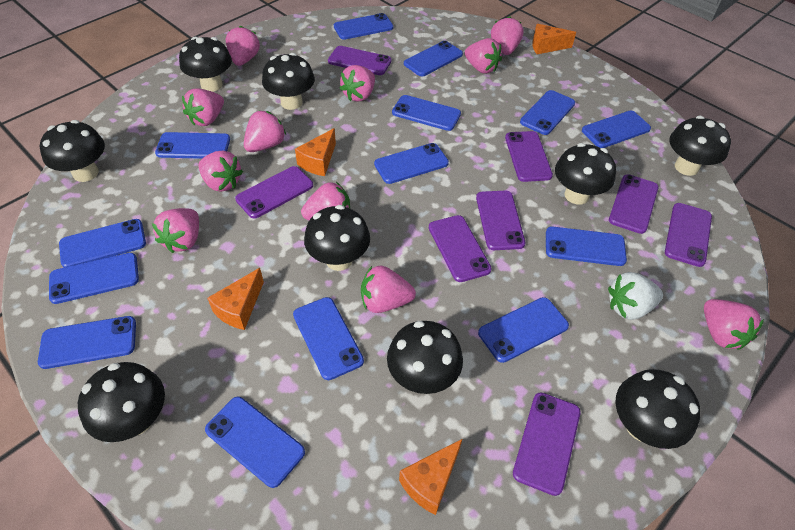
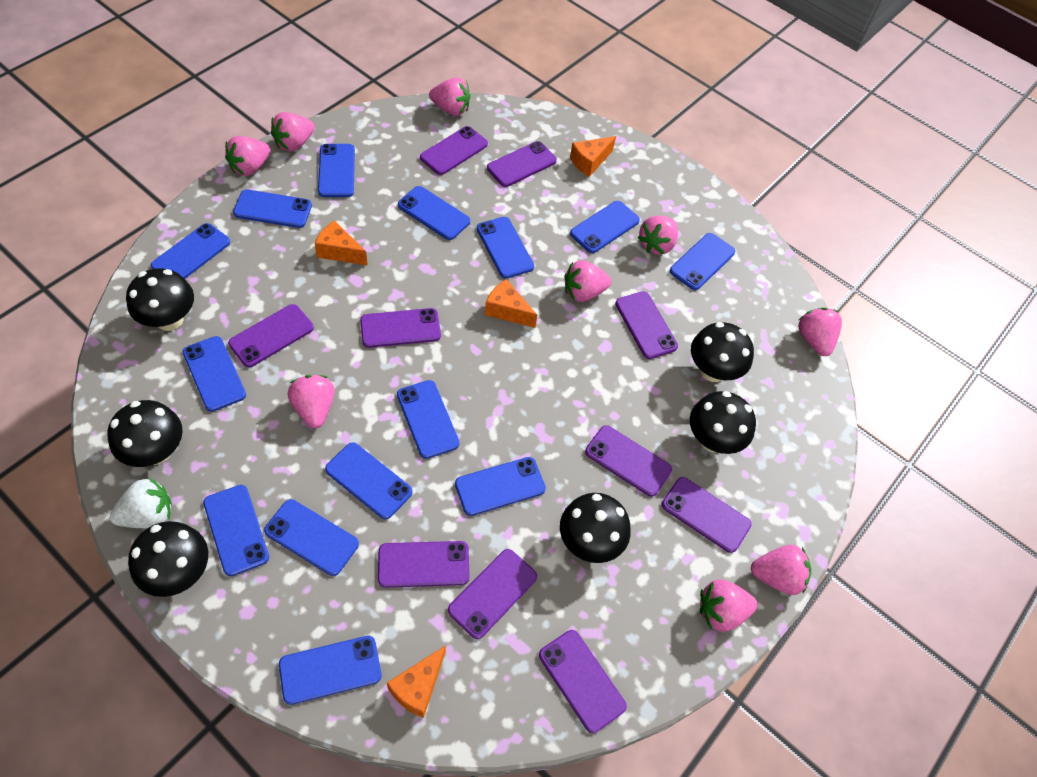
black mushroom: 9 -> 6
pink strawberry: 11 -> 9
purple phone: 8 -> 10

